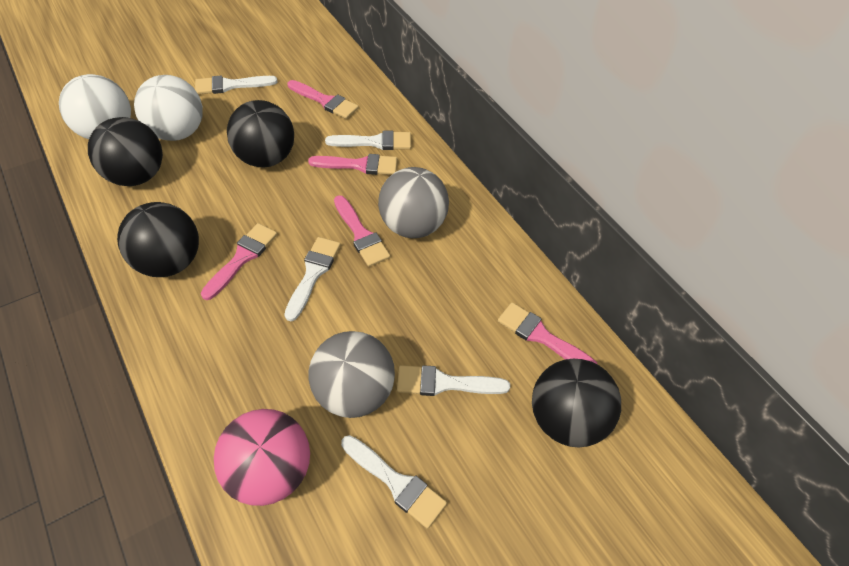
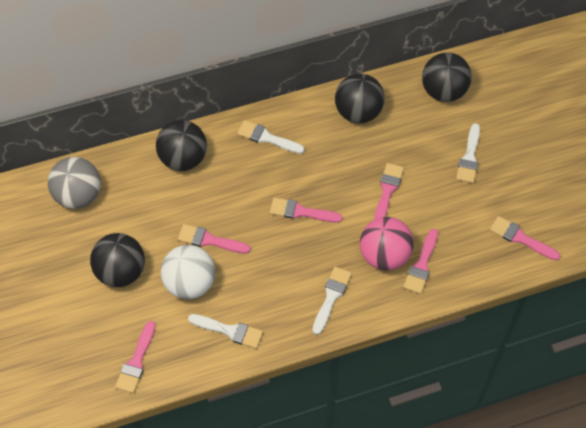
grey ball: 2 -> 1
pink brush: 5 -> 6
white ball: 2 -> 1
white brush: 5 -> 4

